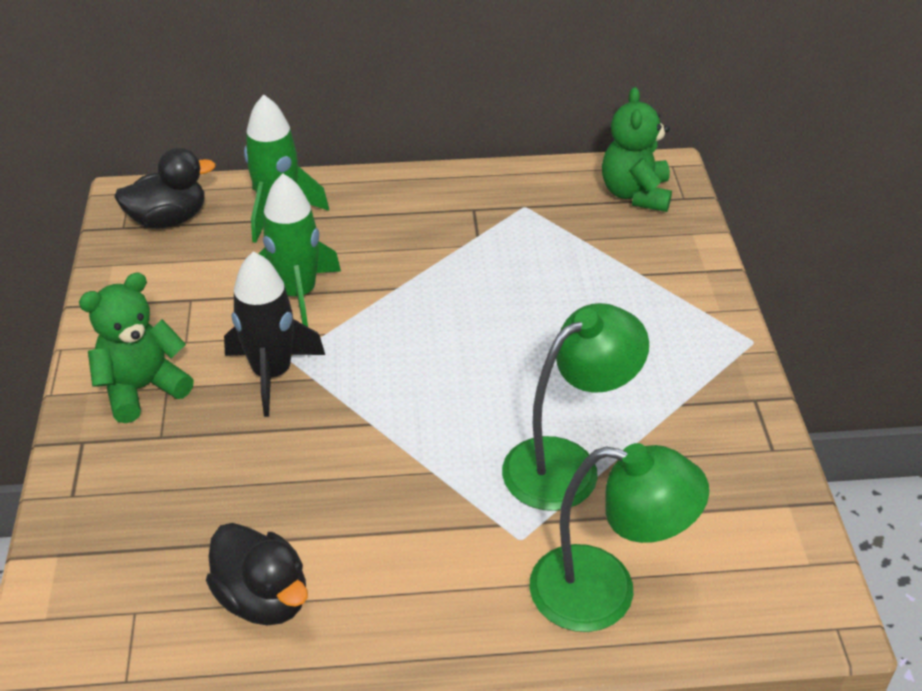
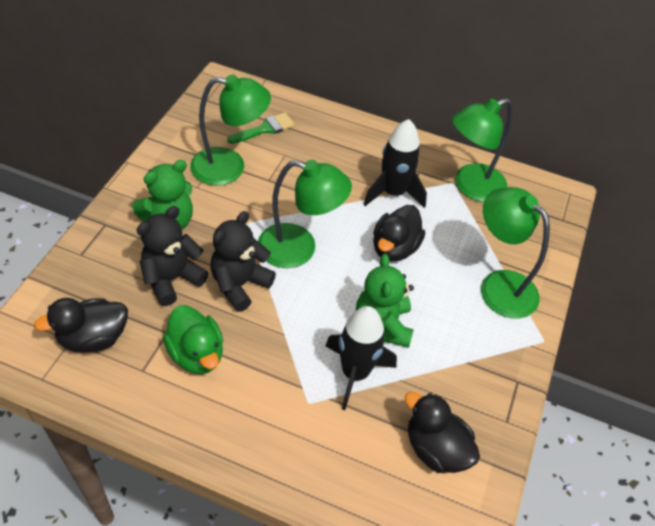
black duck: 2 -> 3
black rocket: 1 -> 2
black teddy bear: 0 -> 2
green brush: 0 -> 1
green duck: 0 -> 1
green lamp: 2 -> 4
green rocket: 2 -> 0

